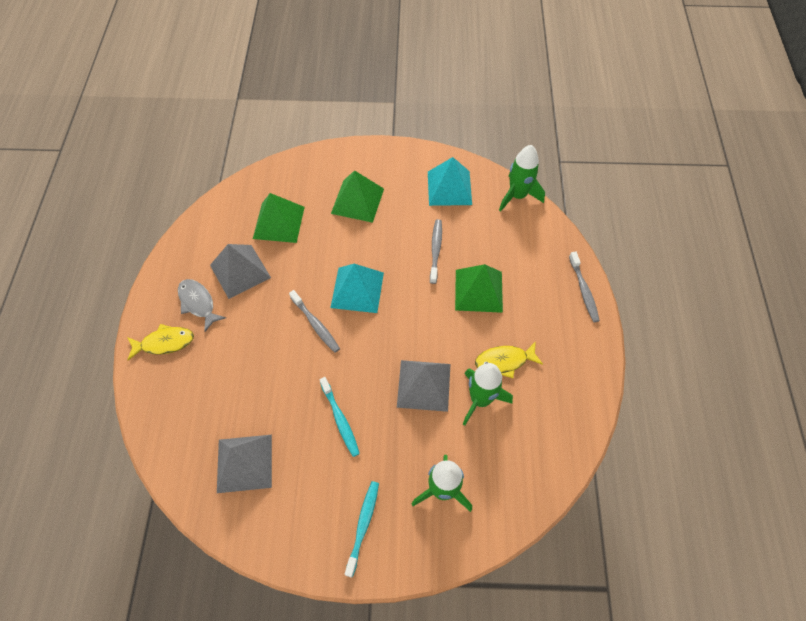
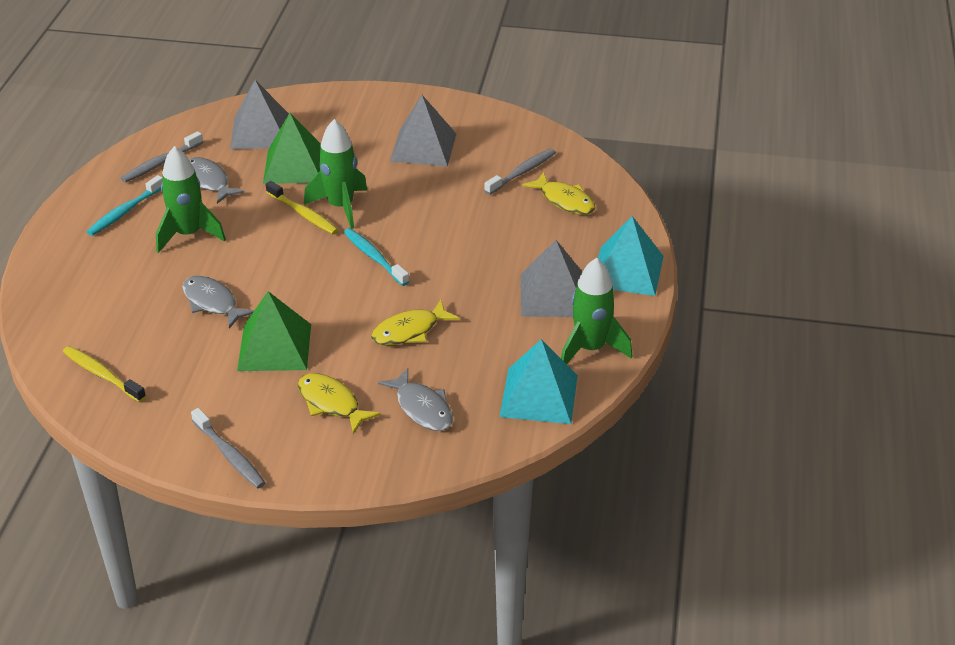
green pyramid: 3 -> 2
grey fish: 1 -> 3
yellow fish: 2 -> 3
yellow toothbrush: 0 -> 2

